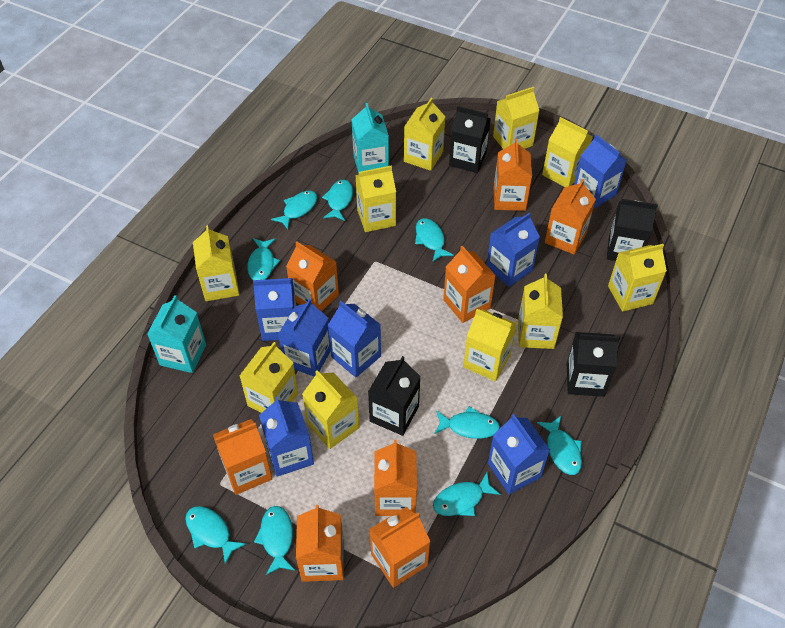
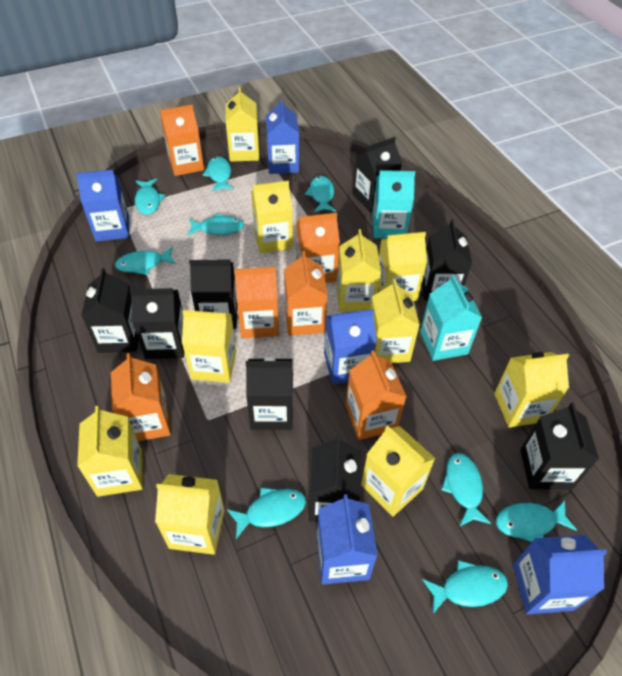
black carton: 4 -> 8
blue carton: 7 -> 5
orange carton: 8 -> 6

